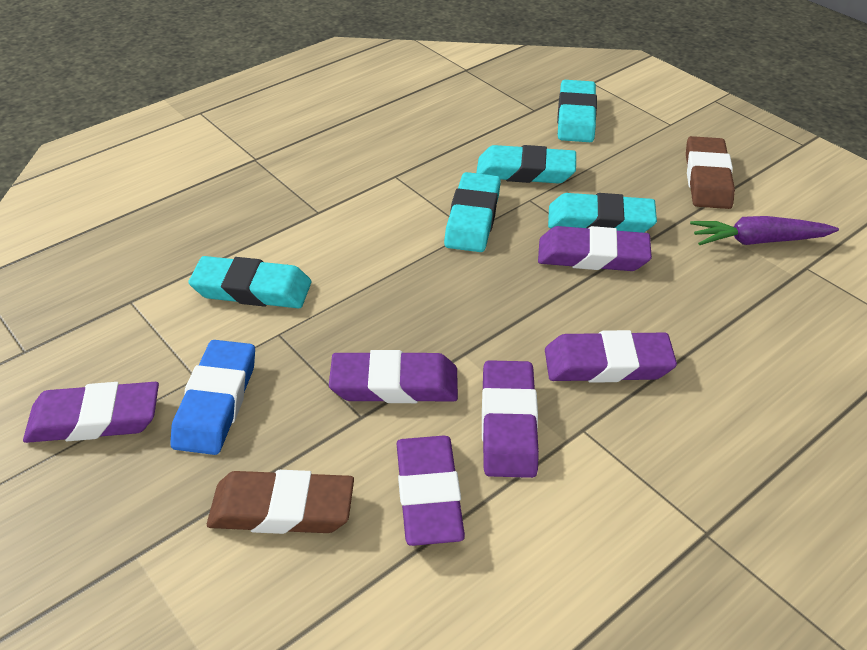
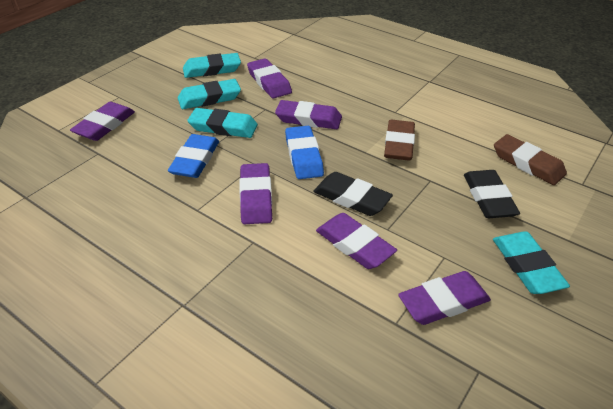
black eraser: 0 -> 2
blue eraser: 1 -> 2
purple carrot: 1 -> 0
turquoise eraser: 5 -> 4

